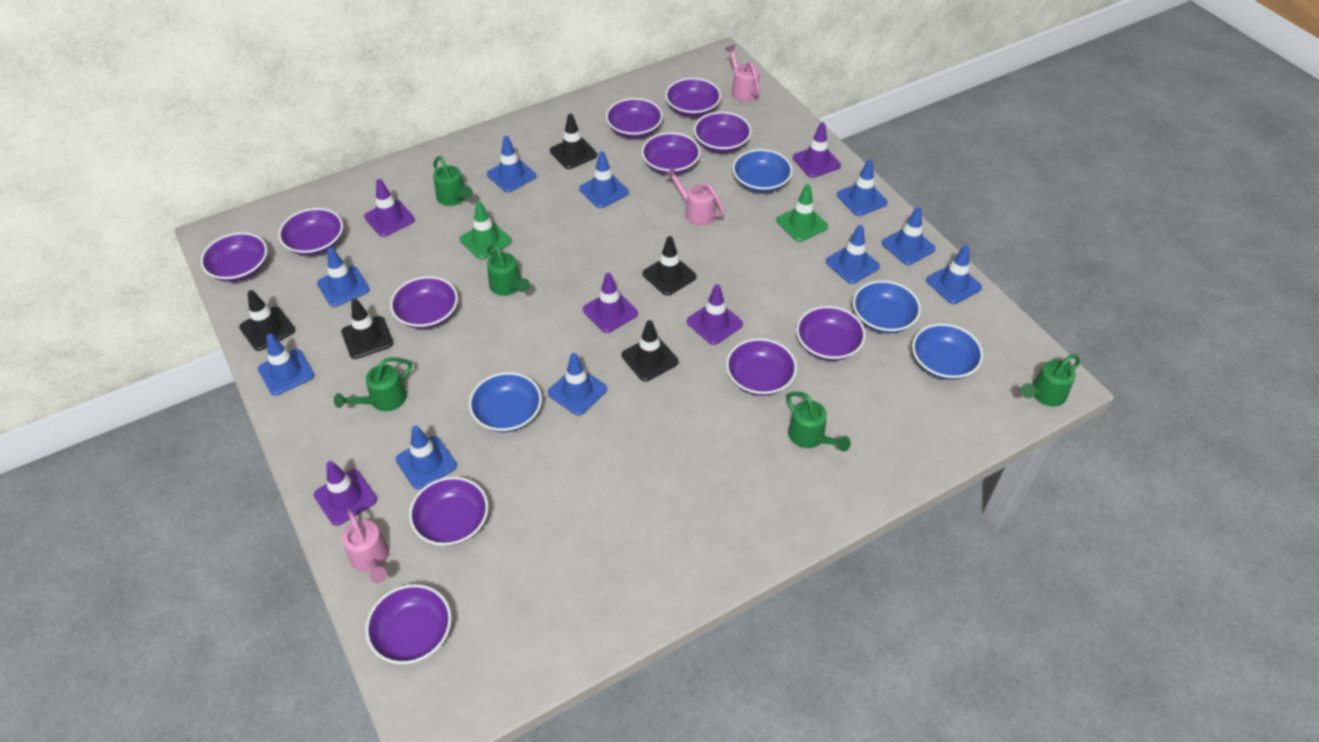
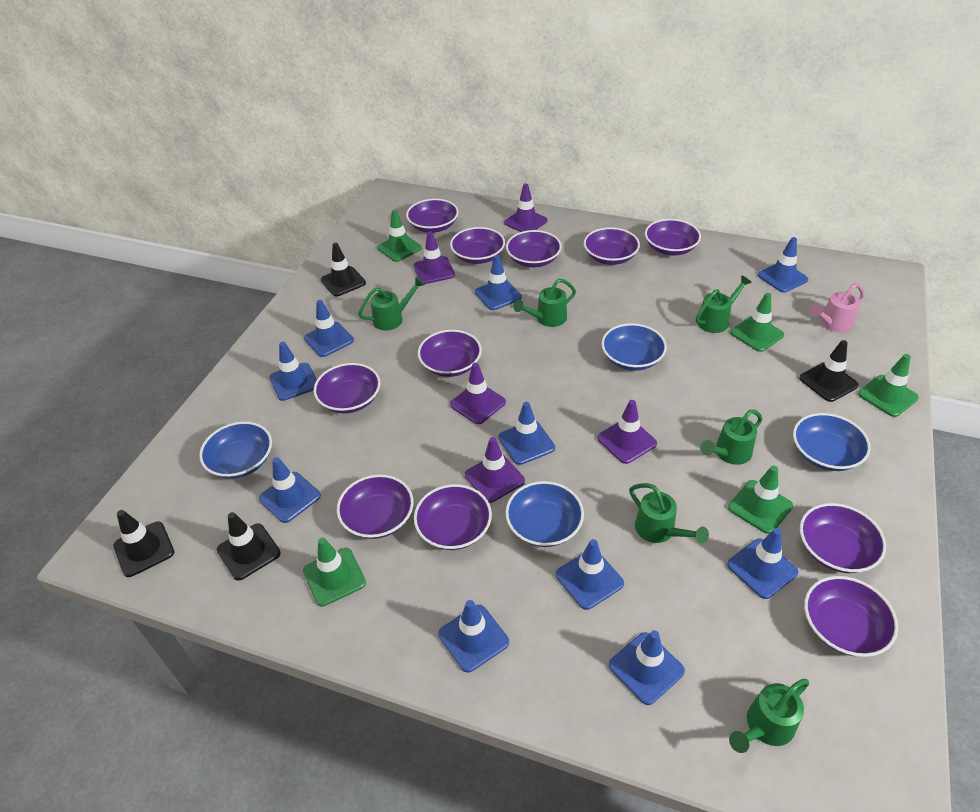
black traffic cone: 5 -> 4
green traffic cone: 2 -> 5
green watering can: 5 -> 6
pink watering can: 3 -> 1

